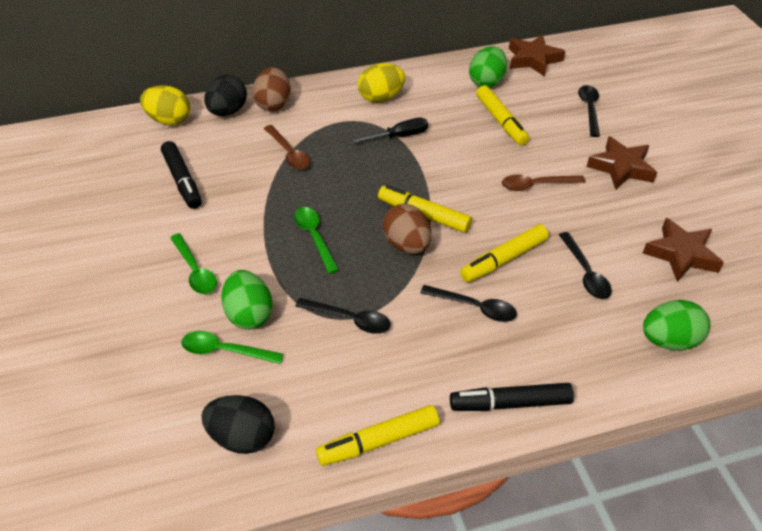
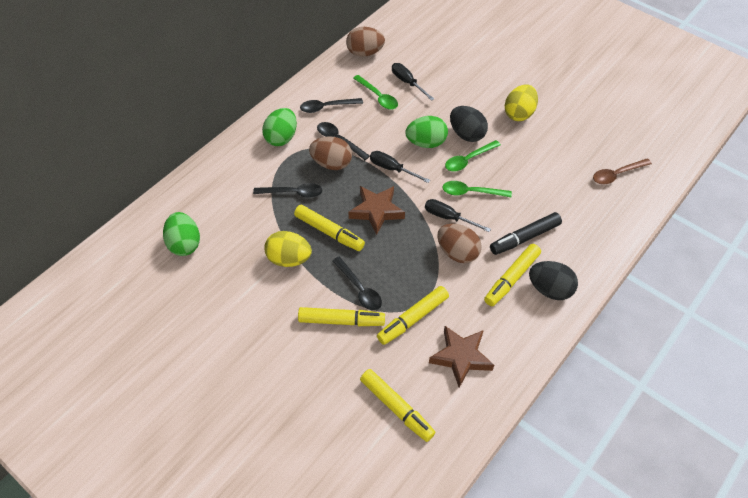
black marker: 2 -> 1
black screwdriver: 1 -> 3
brown egg: 2 -> 3
brown spoon: 2 -> 1
brown star: 3 -> 2
yellow marker: 4 -> 5

